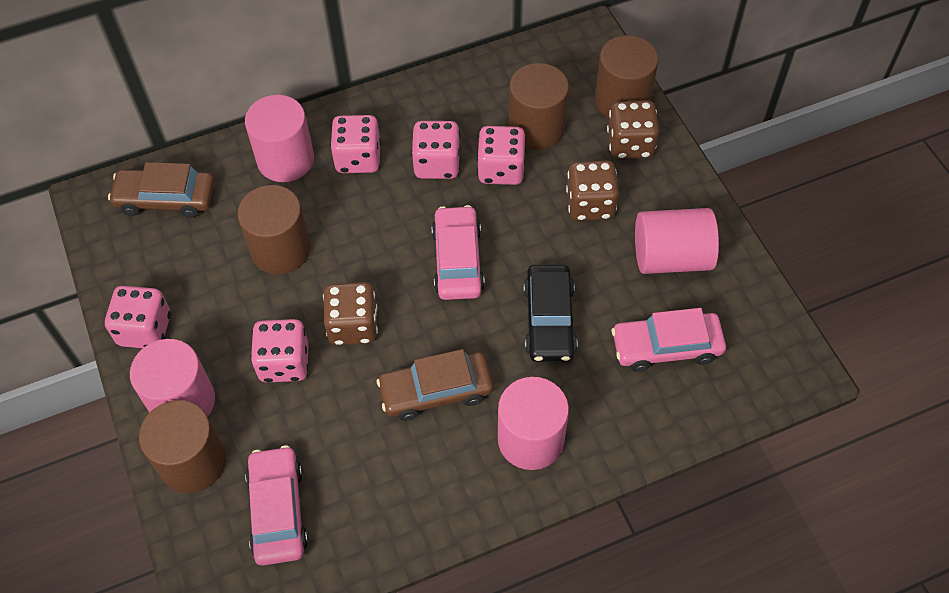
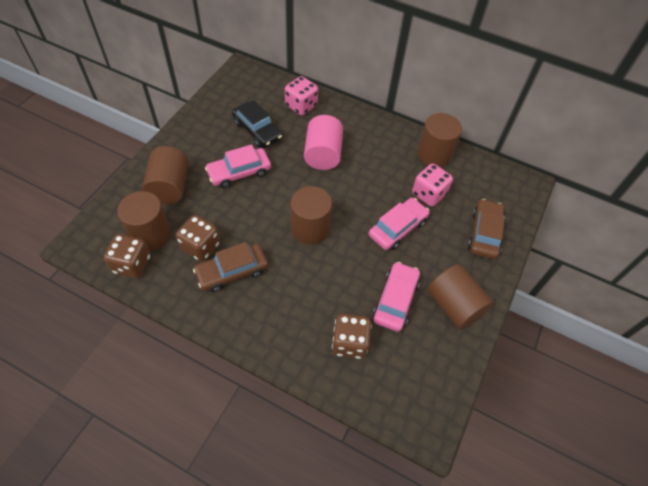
brown cylinder: 4 -> 5
pink cylinder: 4 -> 1
pink dice: 5 -> 2

